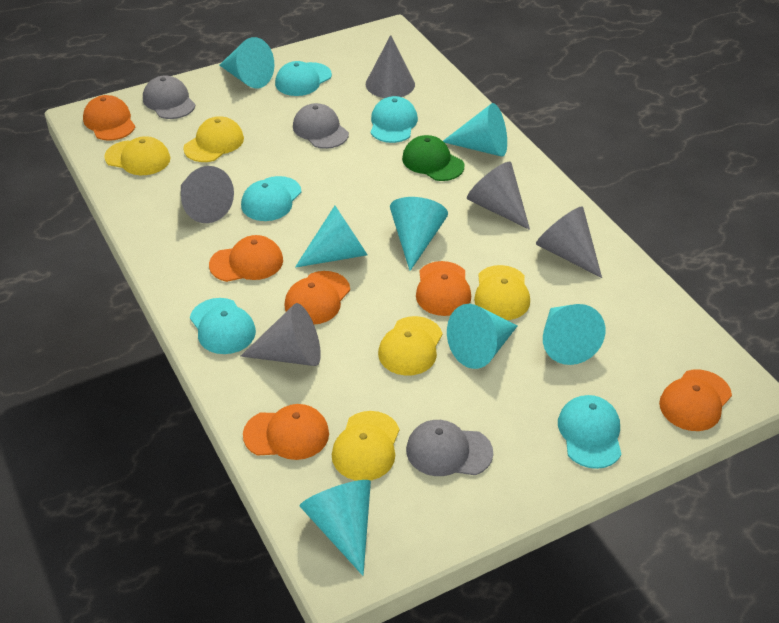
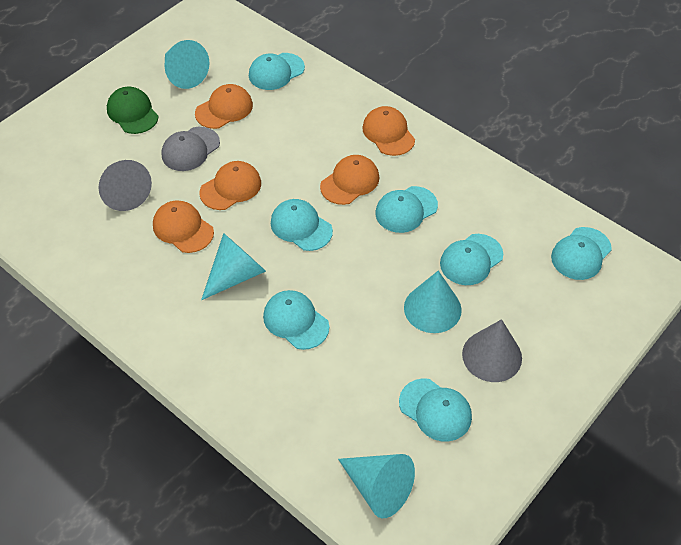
grey cap: 3 -> 1
grey cone: 5 -> 2
orange cap: 6 -> 5
turquoise cap: 5 -> 7
turquoise cone: 7 -> 4
yellow cap: 5 -> 0

